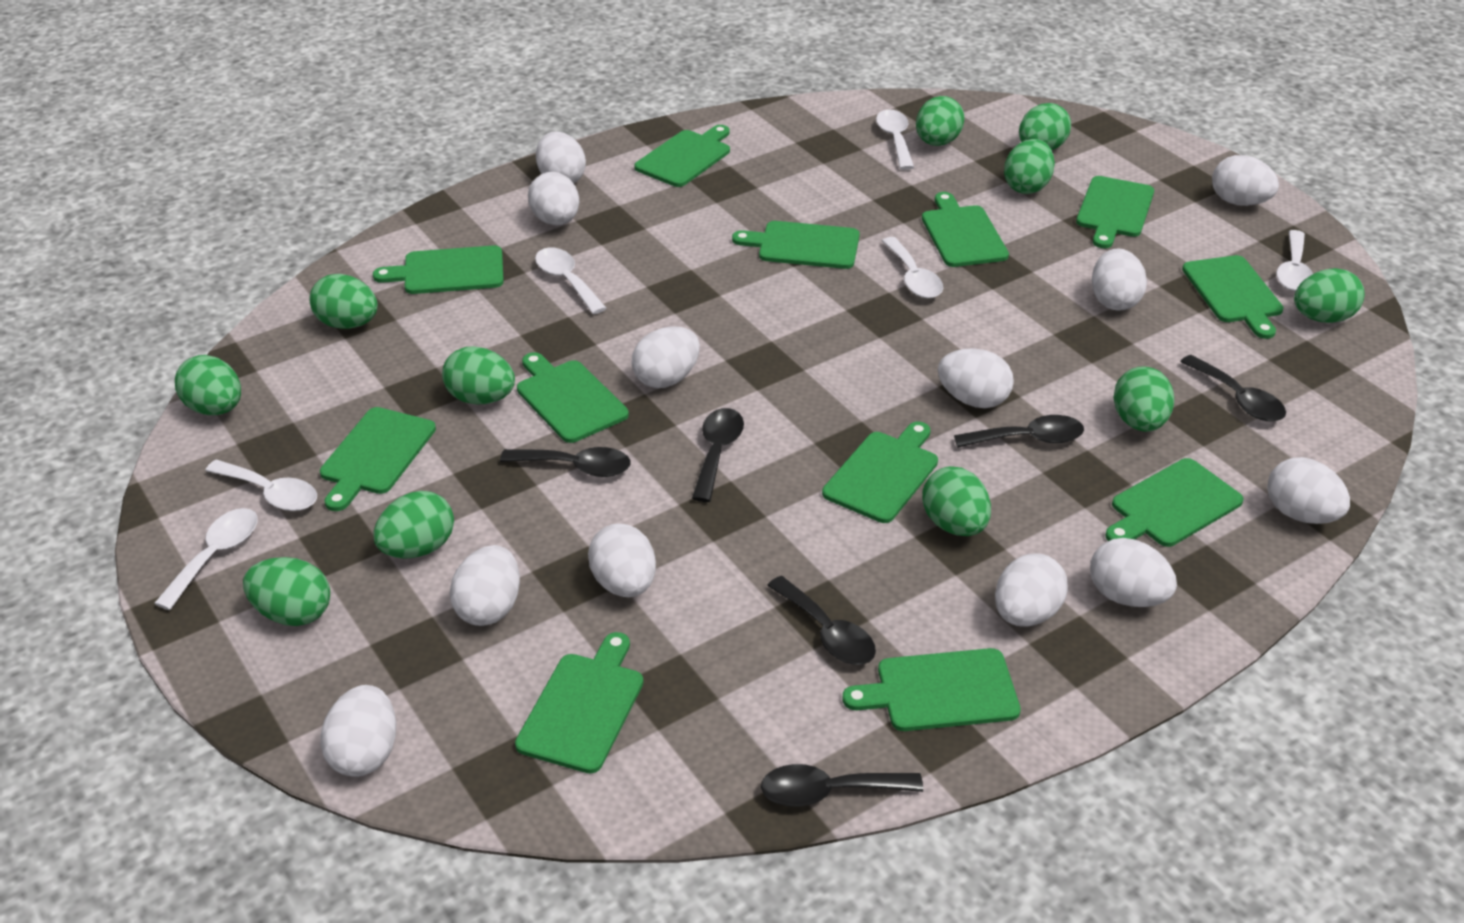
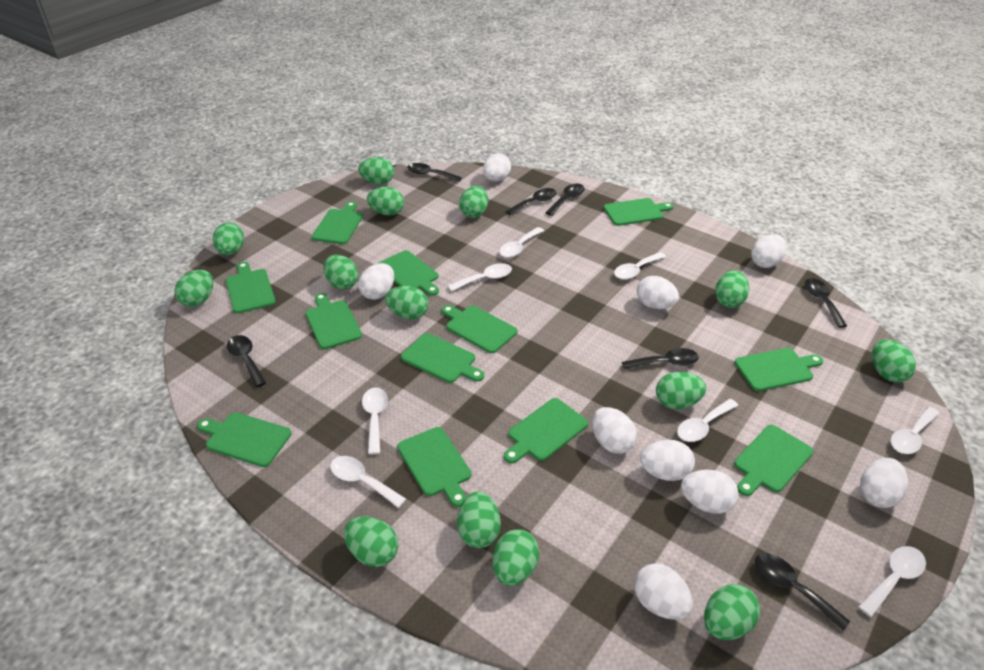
black spoon: 6 -> 7
green egg: 11 -> 14
white egg: 12 -> 9
white spoon: 6 -> 8

